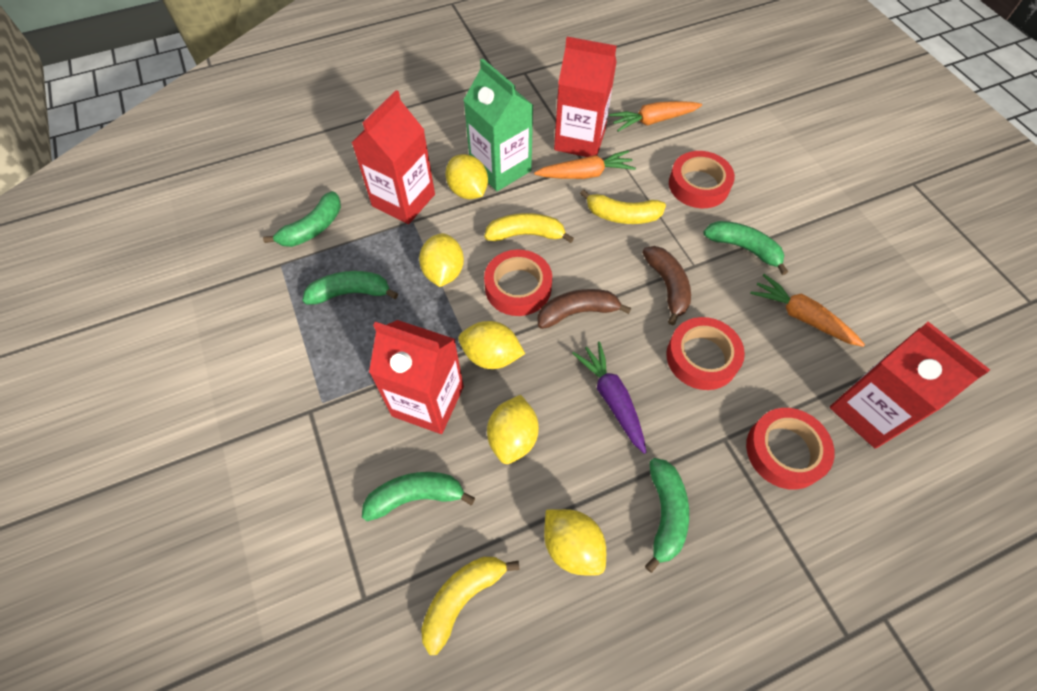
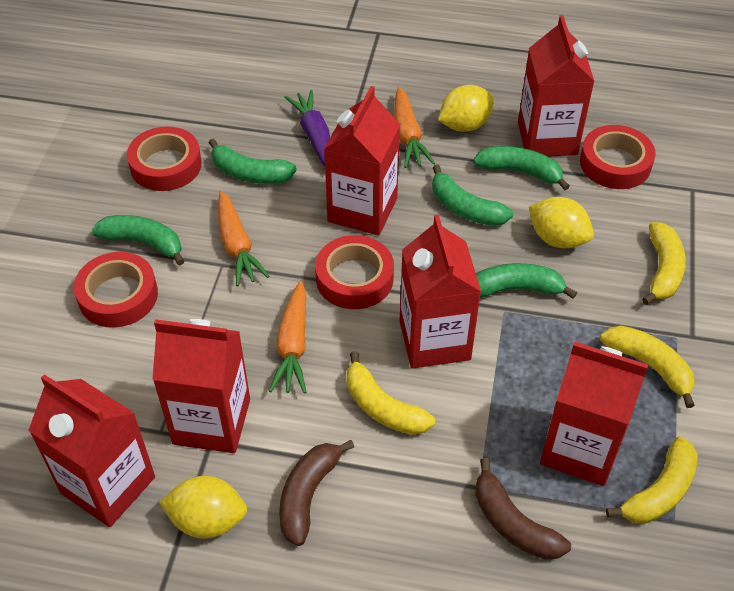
green carton: 1 -> 0
red carton: 4 -> 6
yellow banana: 3 -> 4
yellow lemon: 5 -> 3

